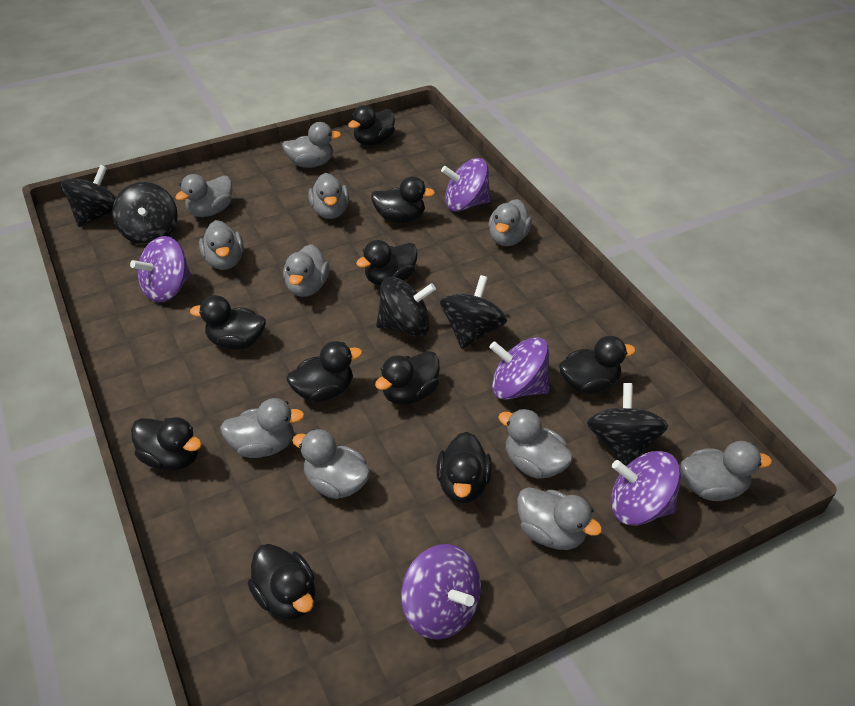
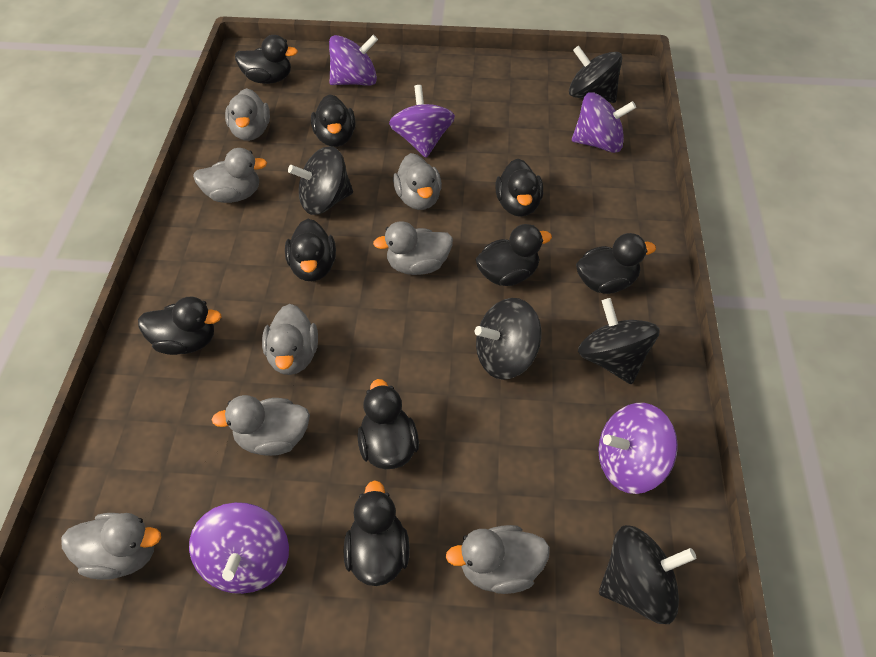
black duck: 10 -> 9
grey duck: 11 -> 8

